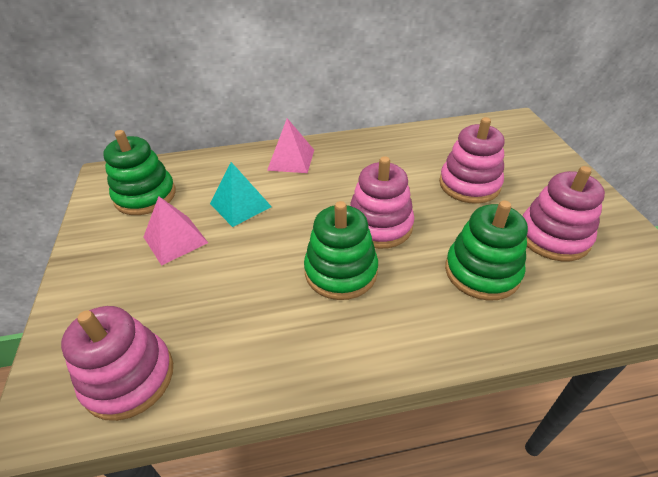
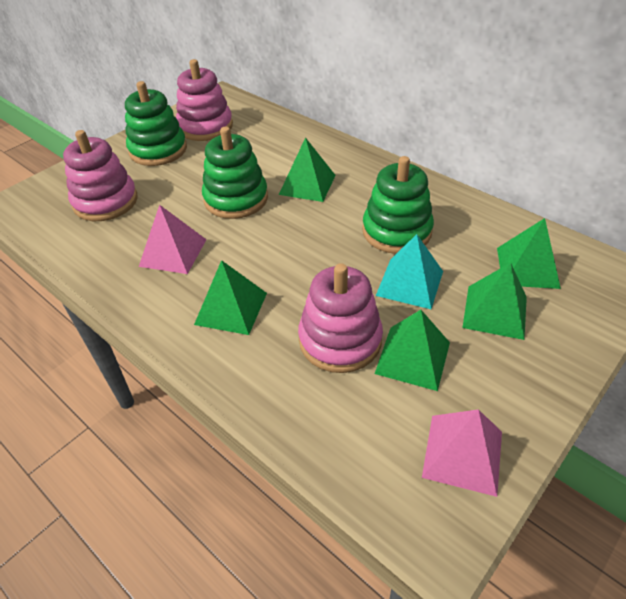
green pyramid: 0 -> 5
pink stacking toy: 4 -> 3

